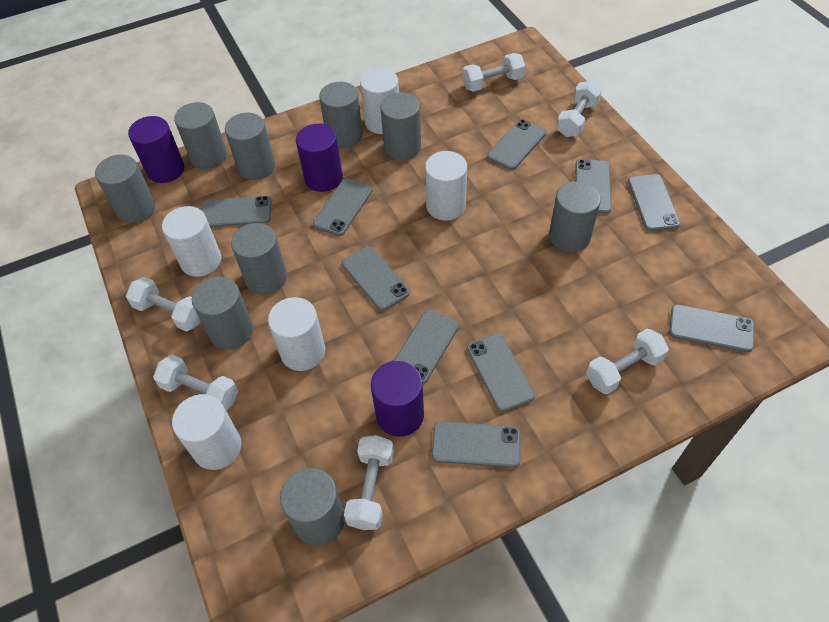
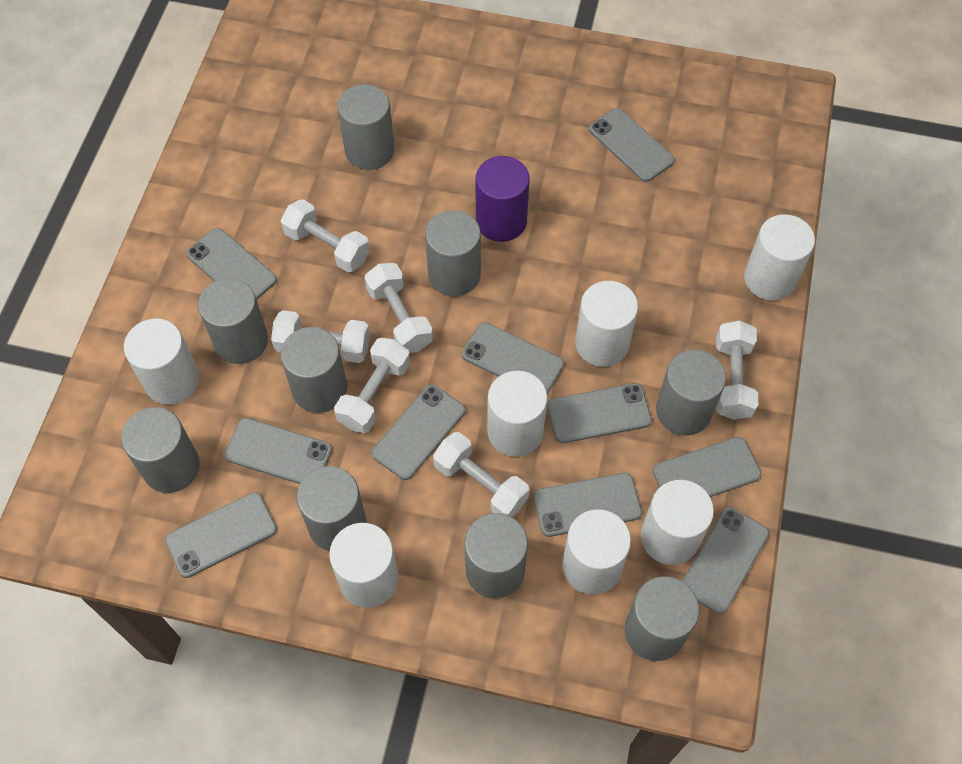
purple cylinder: 3 -> 1
white cylinder: 5 -> 7

